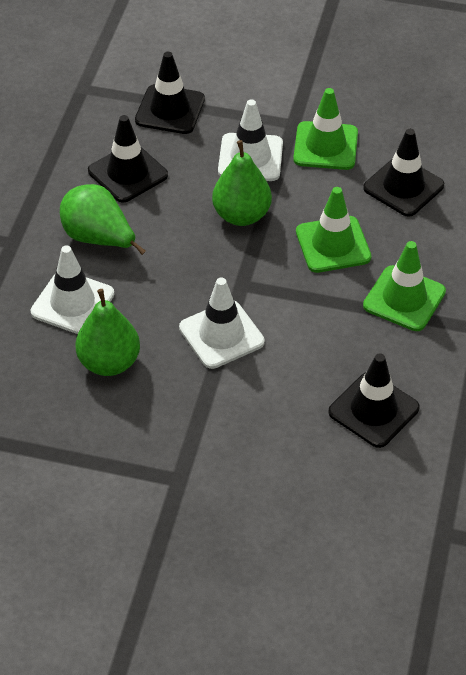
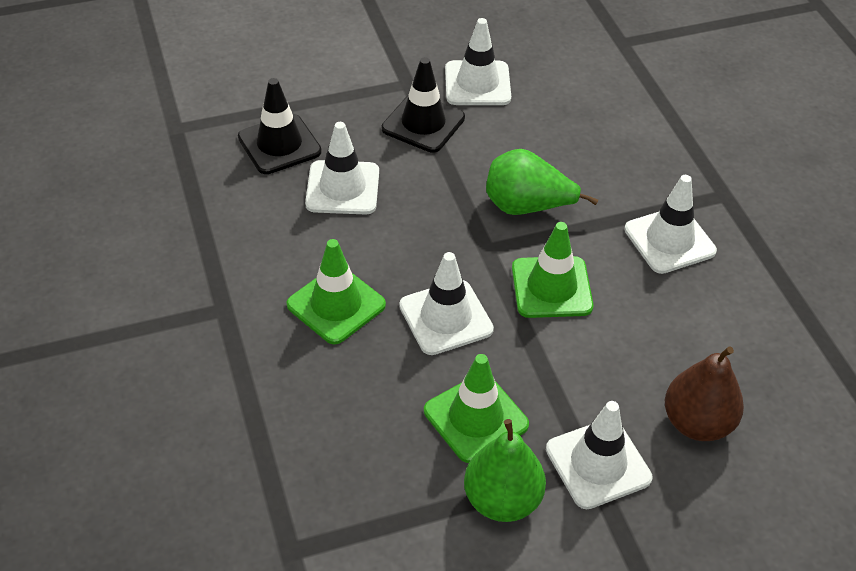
black traffic cone: 4 -> 2
brown pear: 0 -> 1
green pear: 3 -> 2
white traffic cone: 3 -> 5

